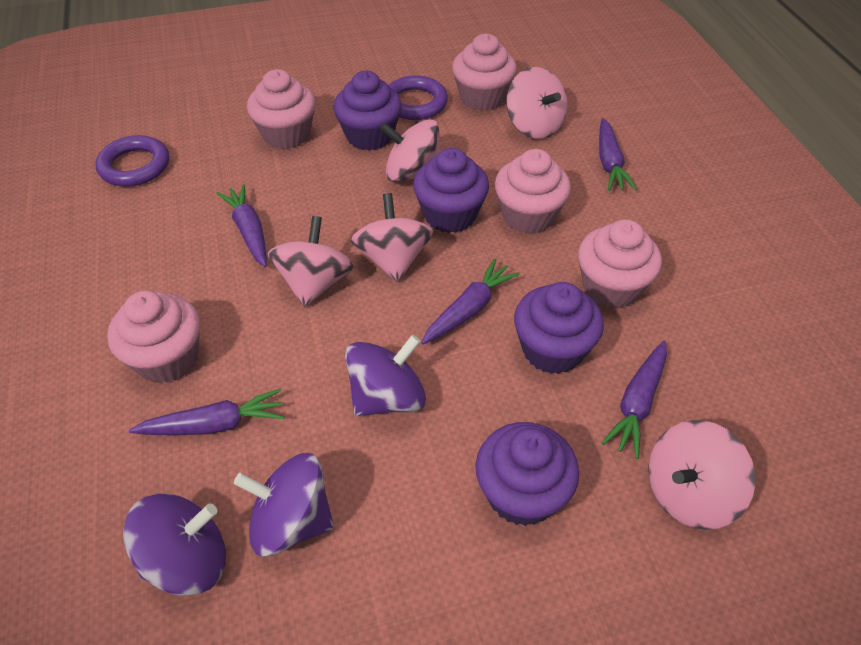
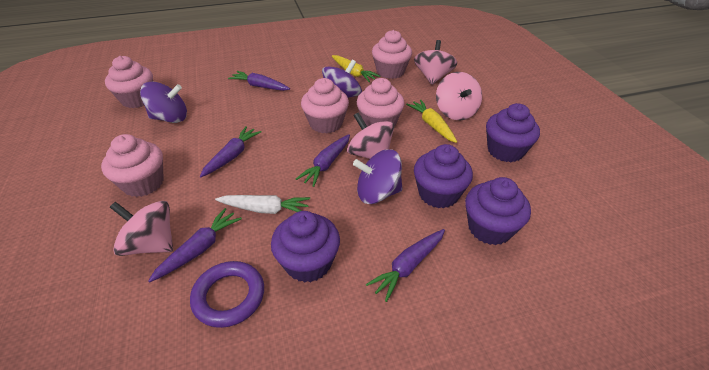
pink spinning top: 5 -> 4
purple ring: 2 -> 1
white carrot: 0 -> 1
yellow carrot: 0 -> 2

